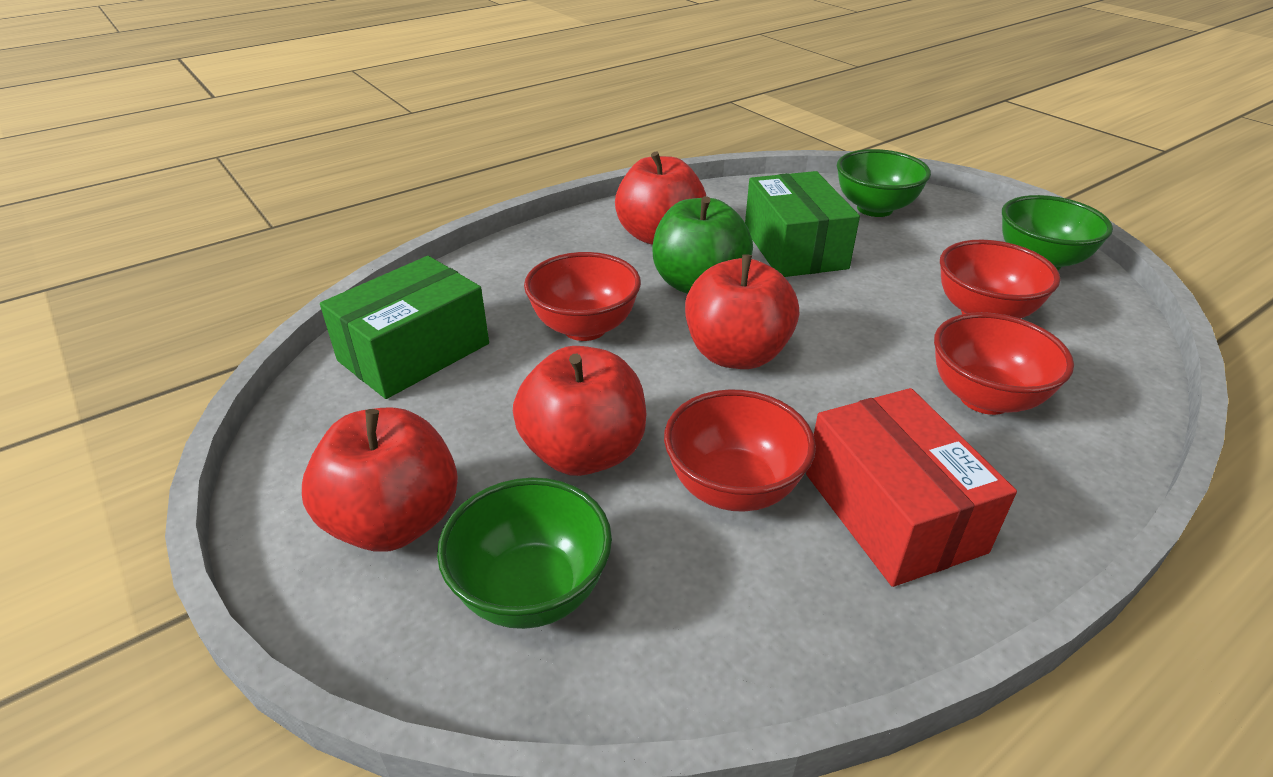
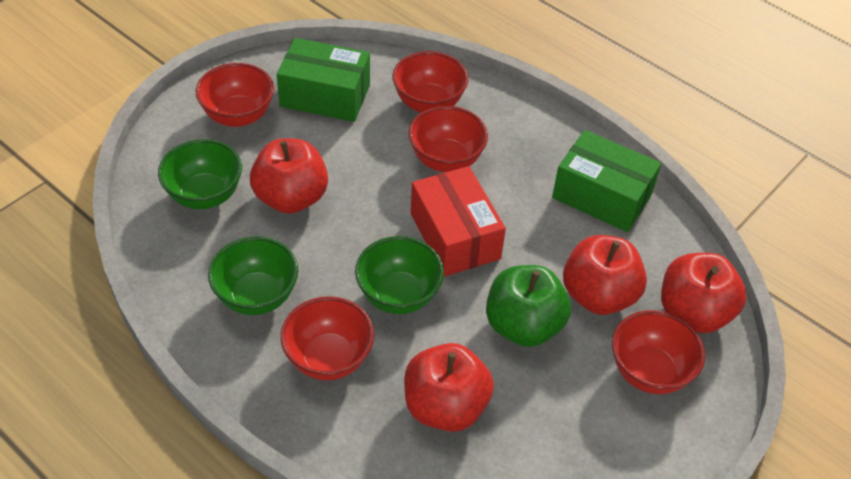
red bowl: 4 -> 5

